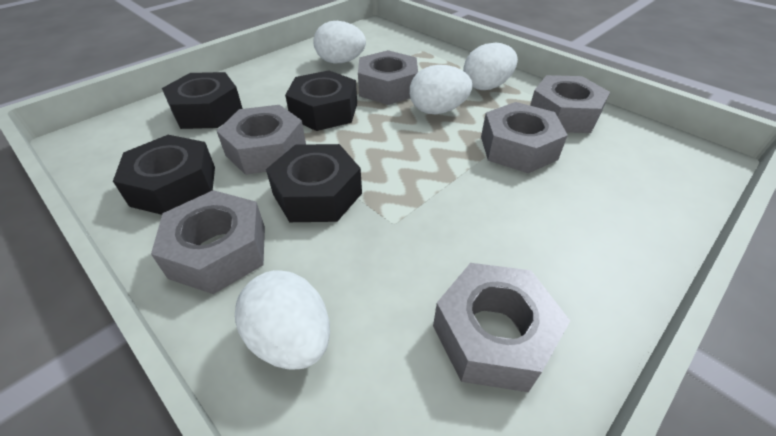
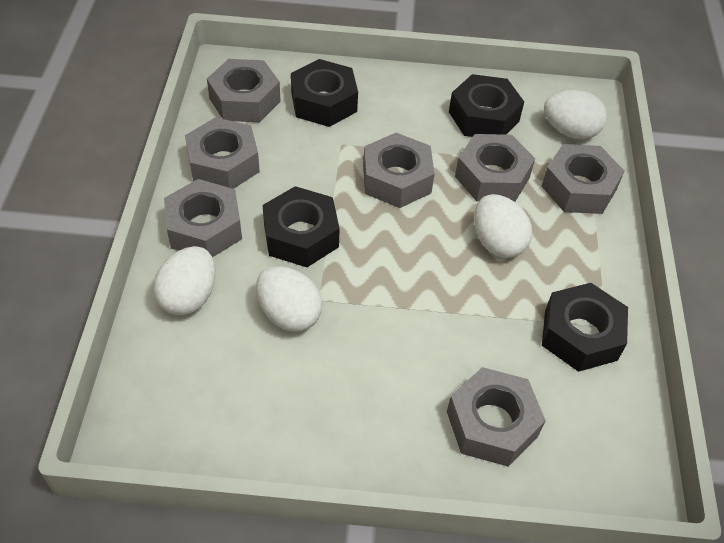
grey nut: 6 -> 7

